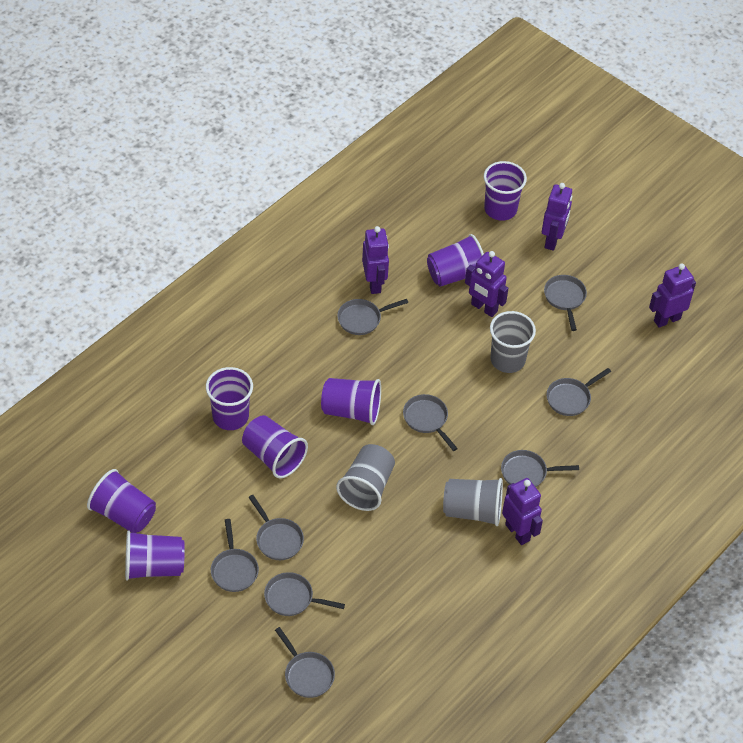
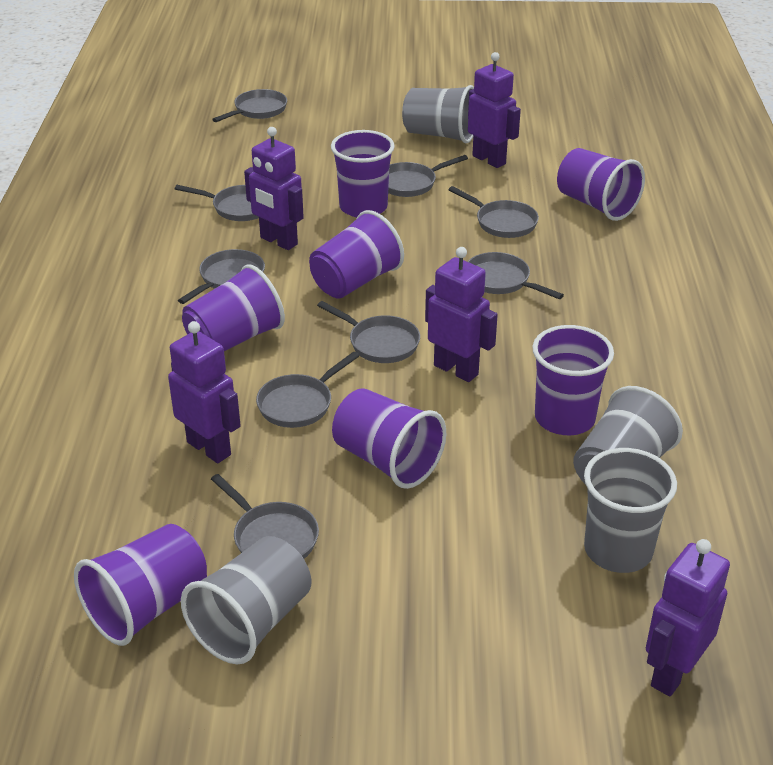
grey cup: 3 -> 4

